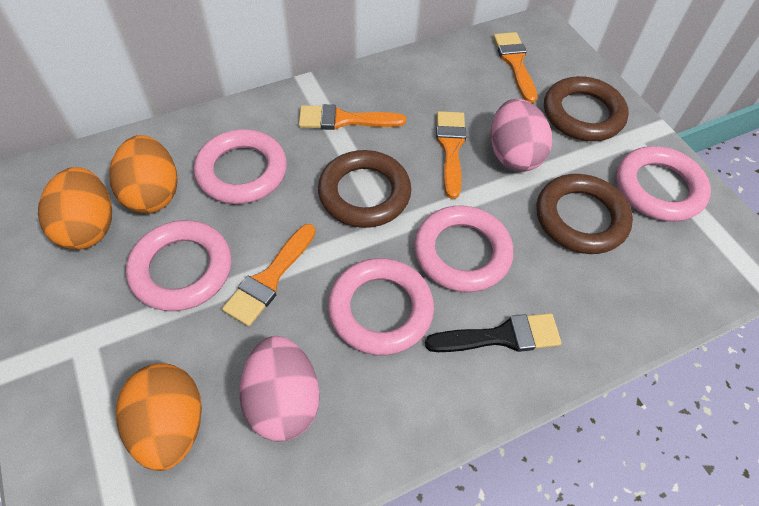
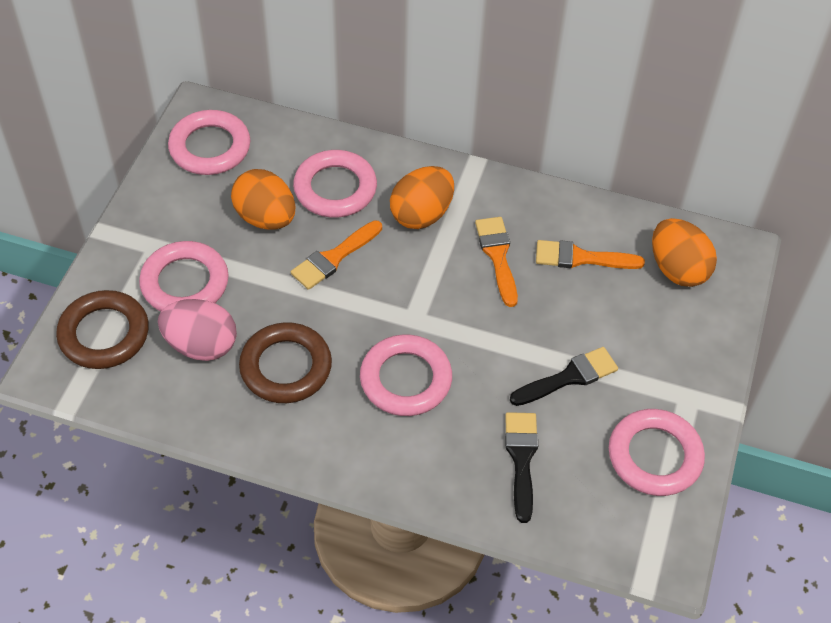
black brush: 1 -> 2
brown ring: 3 -> 2
orange brush: 4 -> 3
pink egg: 2 -> 1

